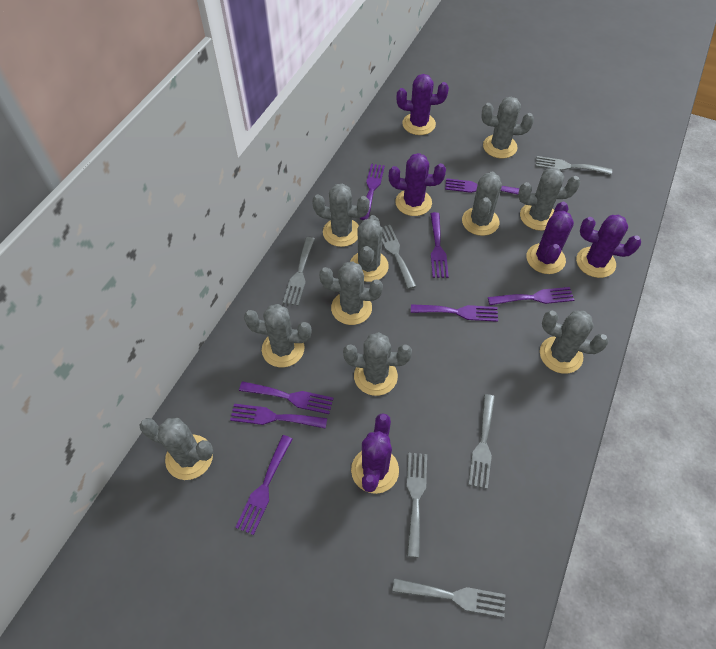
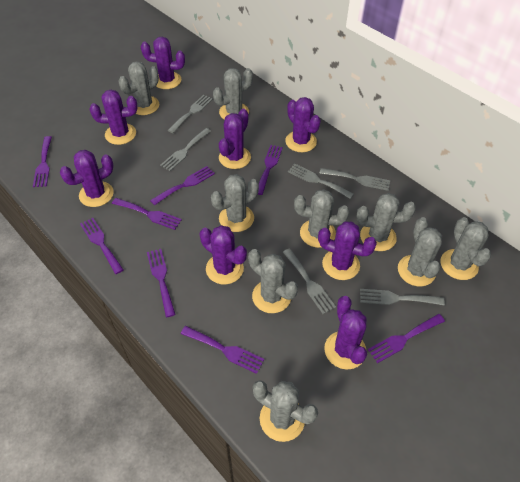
grey cactus: 10 -> 9
purple cactus: 5 -> 8

